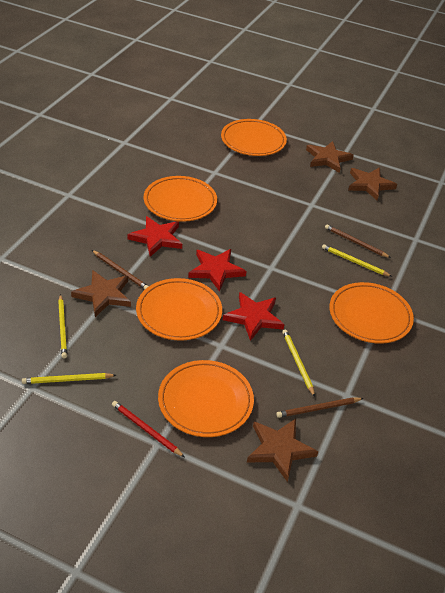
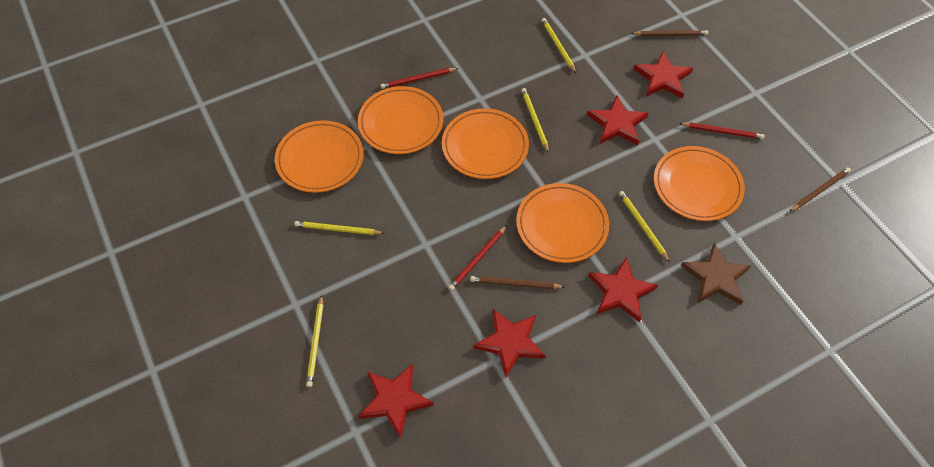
brown star: 4 -> 1
red pencil: 1 -> 3
red star: 3 -> 5
yellow pencil: 4 -> 5

